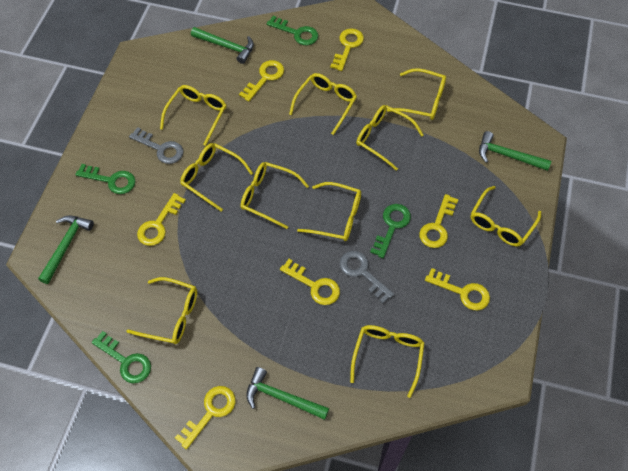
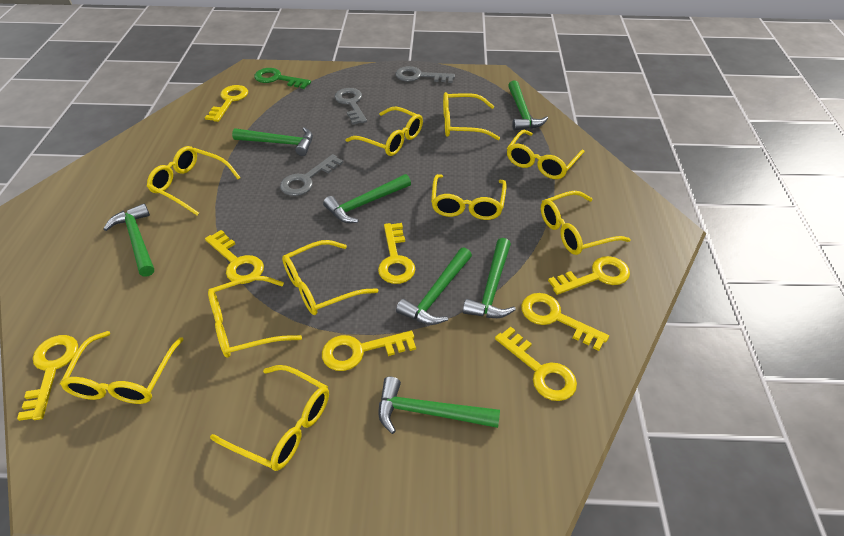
green hammer: 4 -> 7
green key: 4 -> 1
grey key: 2 -> 3
yellow key: 7 -> 8

